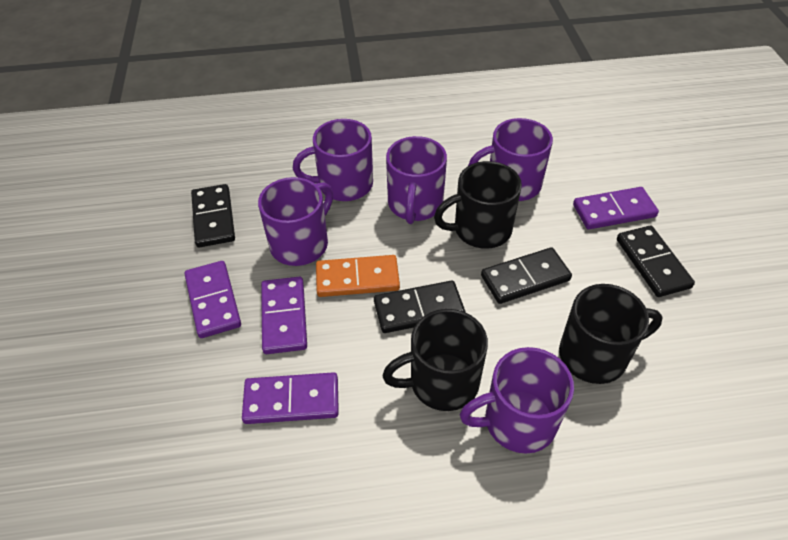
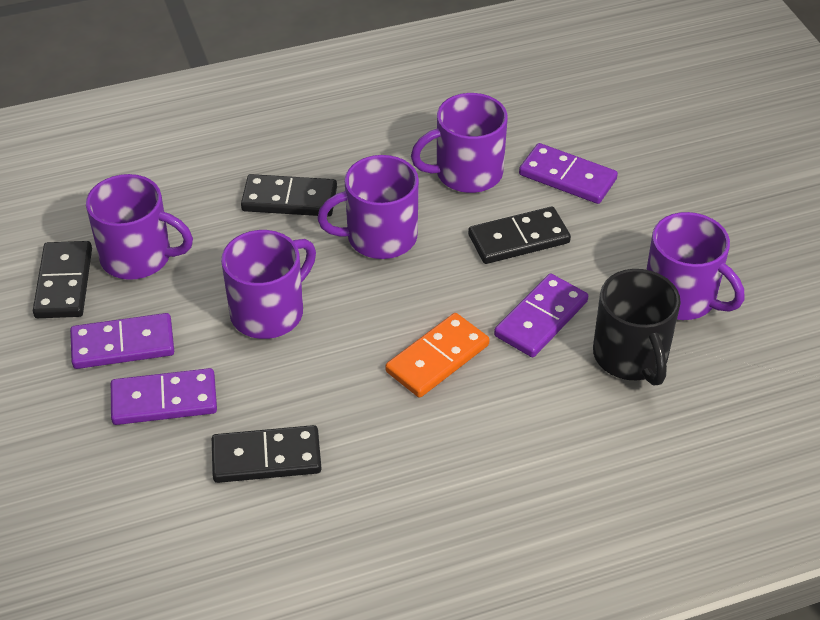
black mug: 3 -> 1

